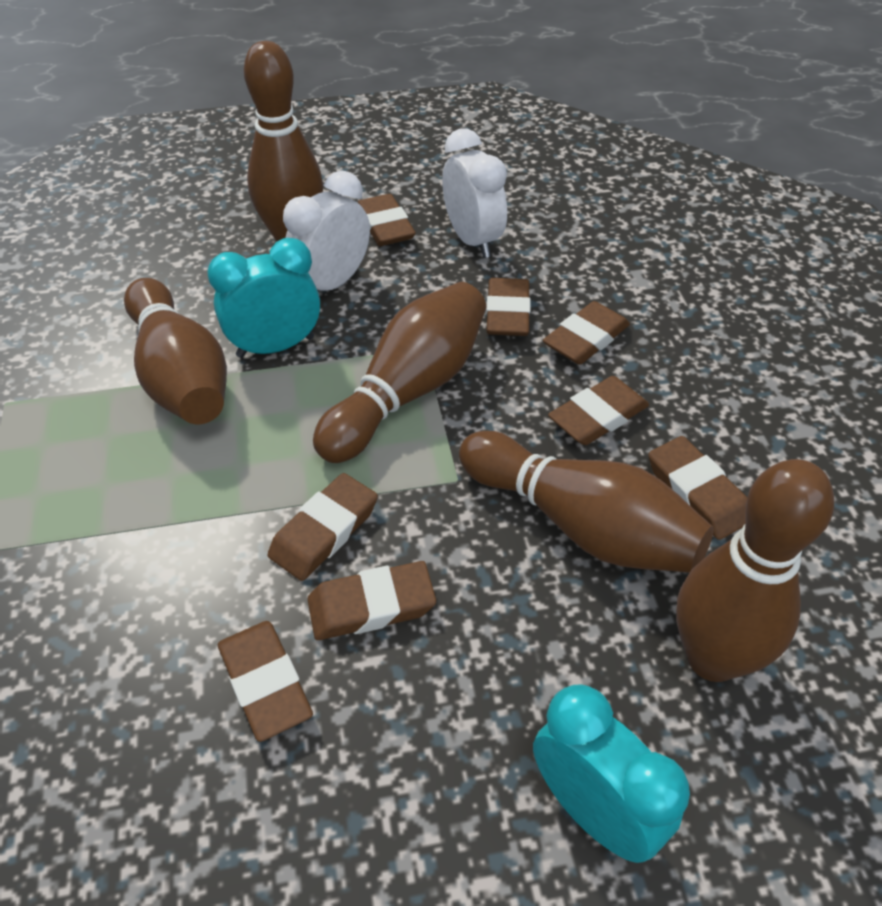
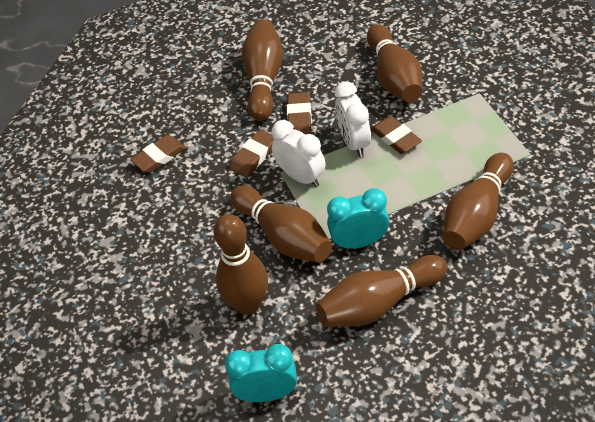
brown bowling pin: 5 -> 6
brown eraser: 8 -> 4

